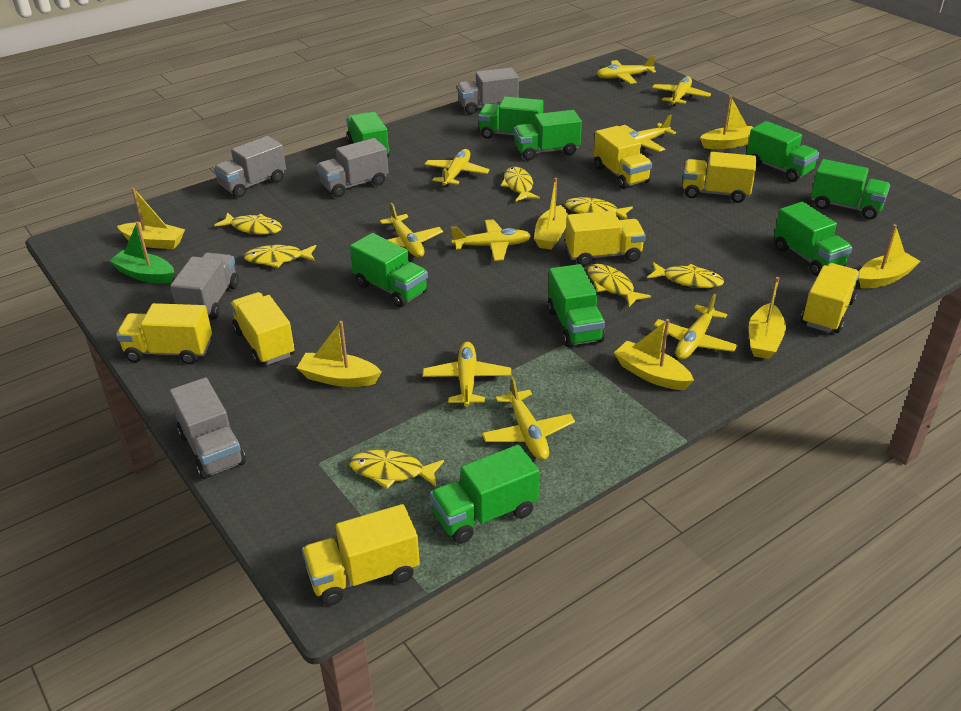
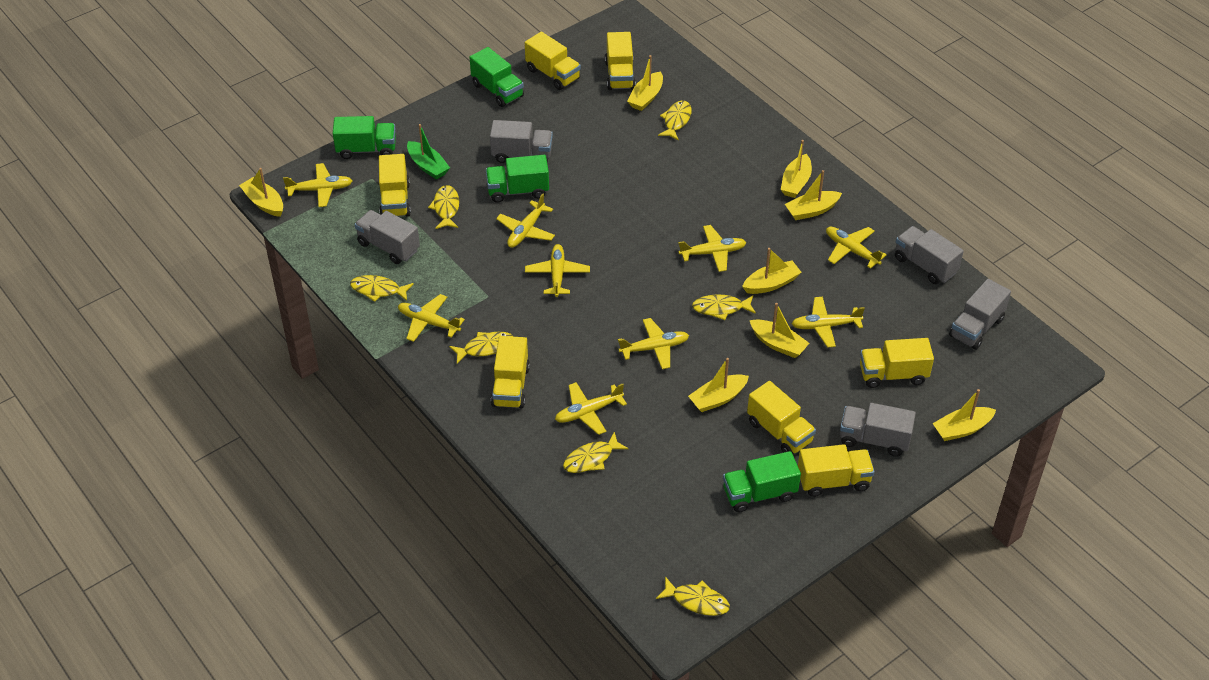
green truck: 9 -> 4
yellow boat: 7 -> 8

